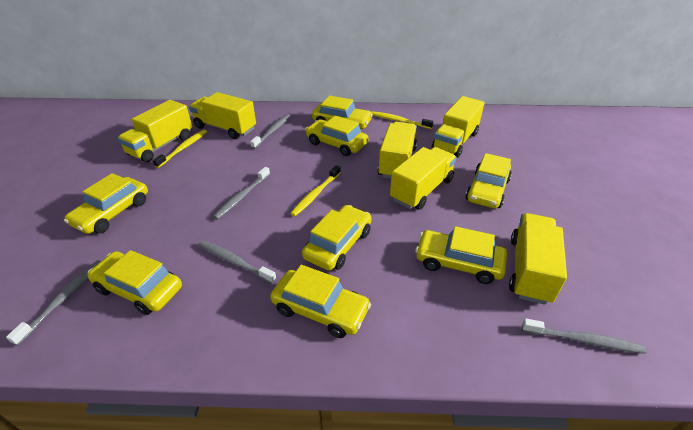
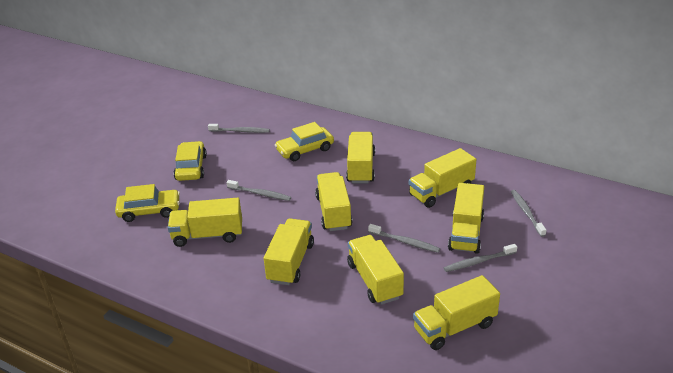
yellow car: 8 -> 3
yellow toothbrush: 3 -> 0
yellow truck: 6 -> 8

